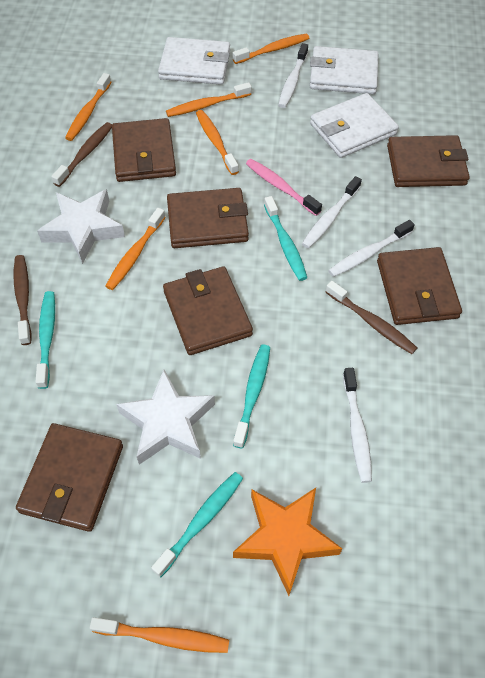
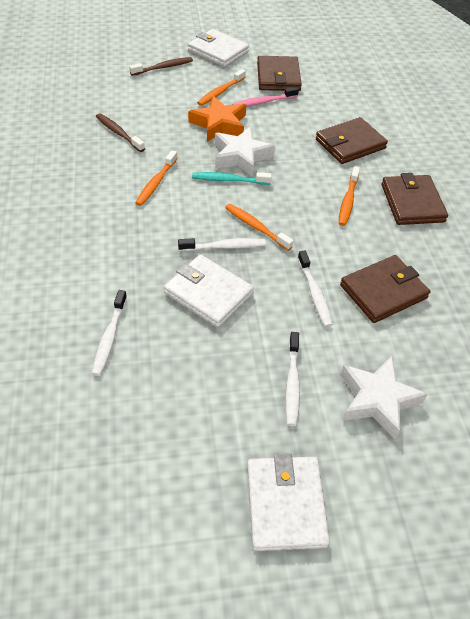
brown toothbrush: 3 -> 2
brown wallet: 6 -> 4
orange toothbrush: 6 -> 4
turquoise toothbrush: 4 -> 1

